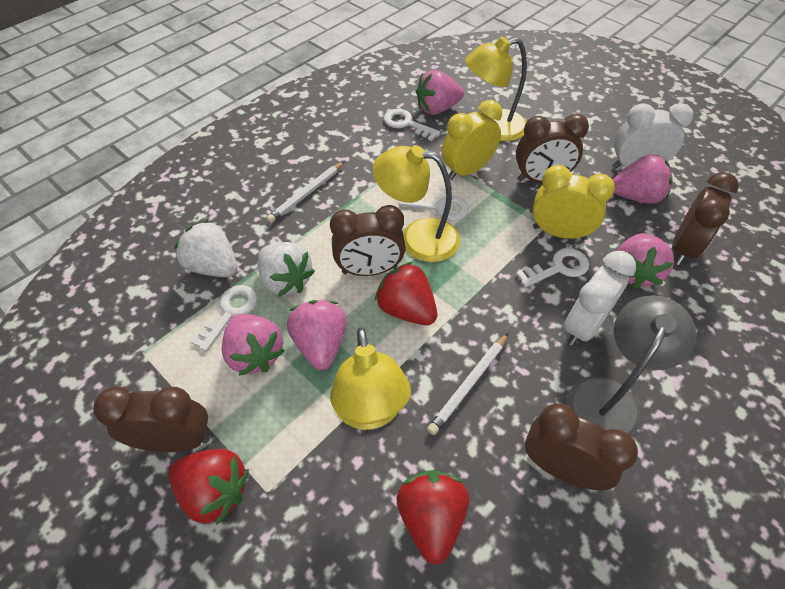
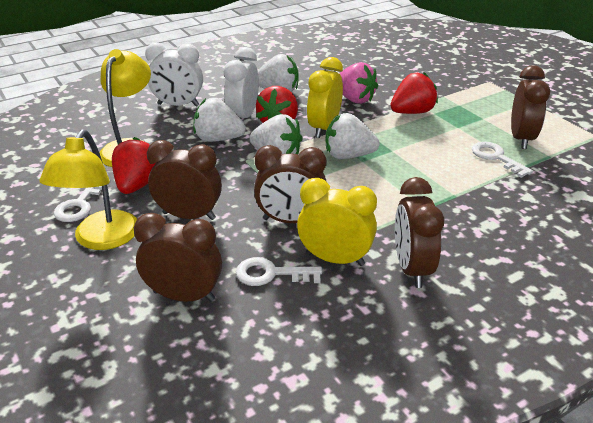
grey lamp: 1 -> 0
pink strawberry: 5 -> 1
white key: 4 -> 3
white pencil: 2 -> 0
white strawberry: 2 -> 4
yellow lamp: 3 -> 2

